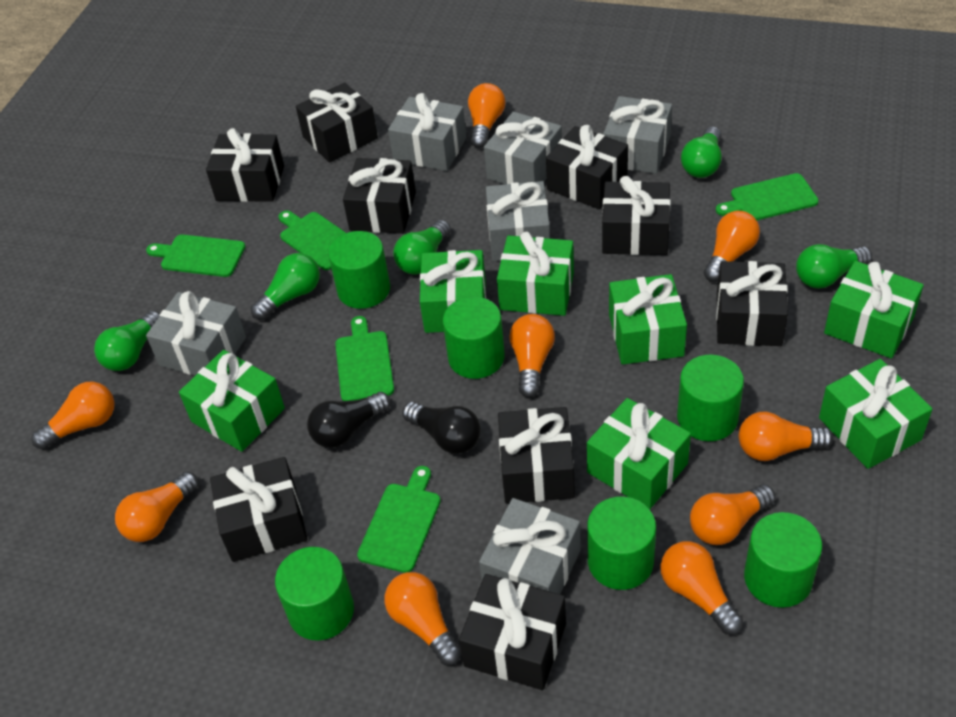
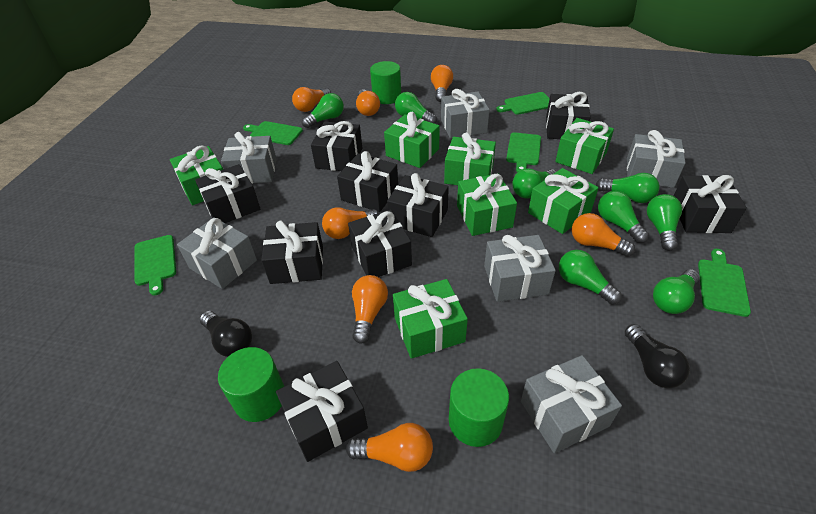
green cylinder: 6 -> 3
green light bulb: 5 -> 8
orange light bulb: 9 -> 7

